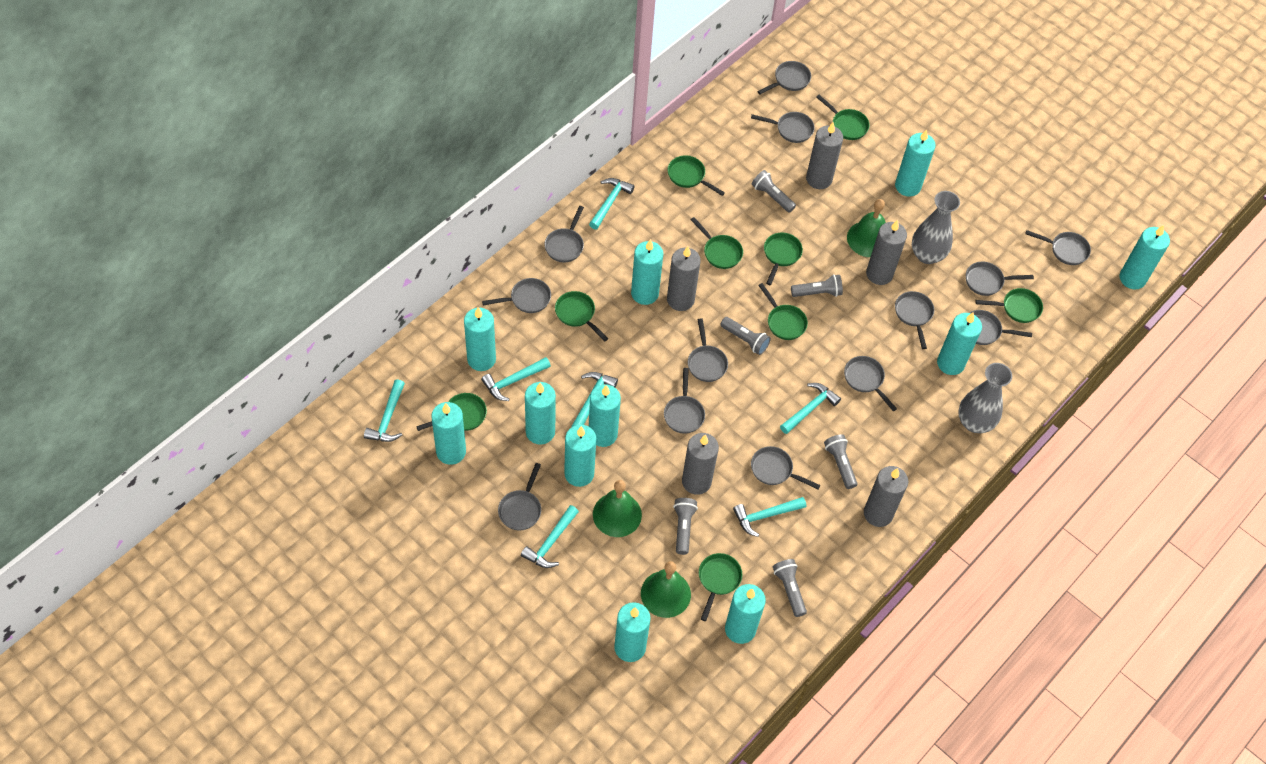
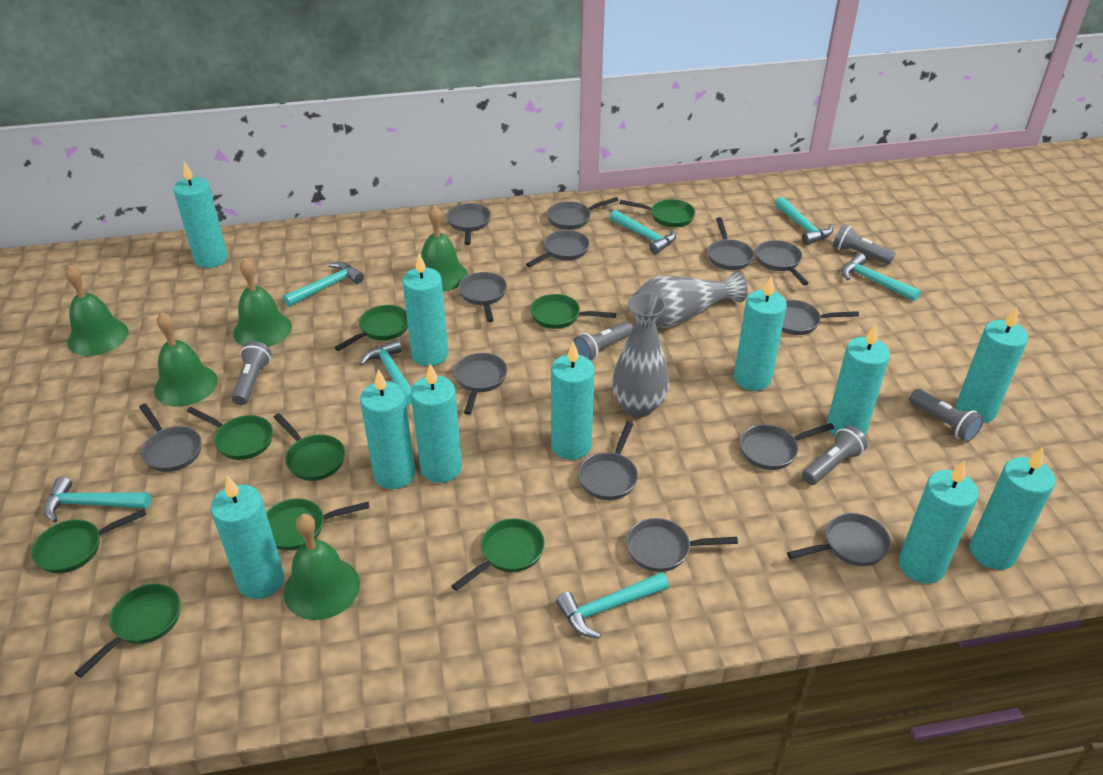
green bell: 3 -> 5
grey candle: 5 -> 0
grey flashlight: 6 -> 5

